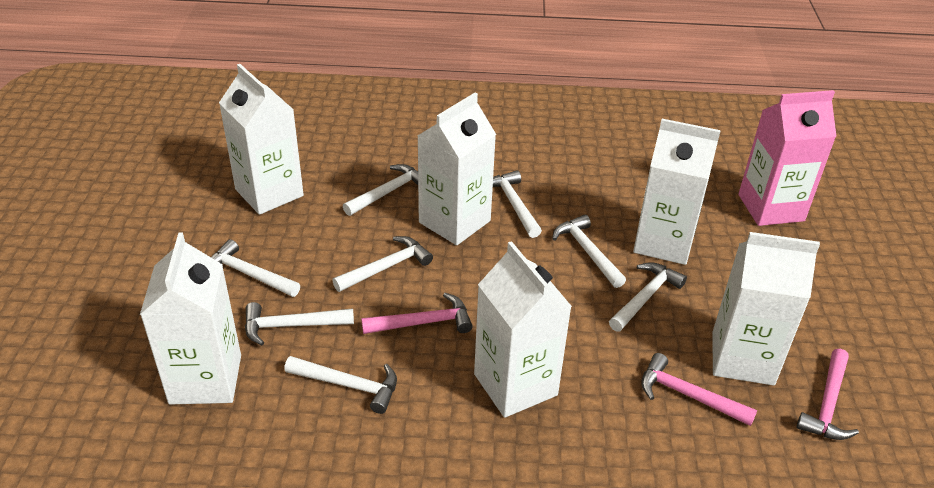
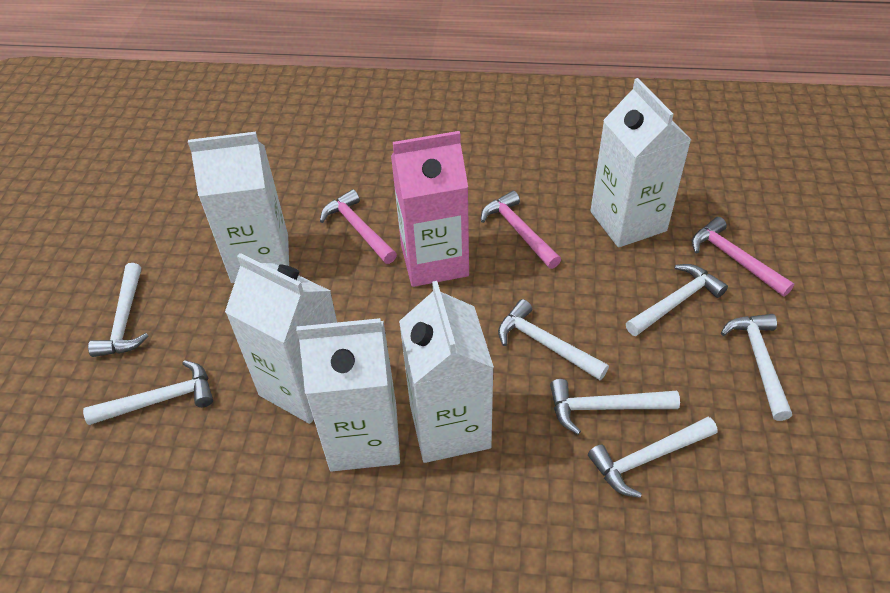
white carton: 6 -> 5
white hammer: 8 -> 7

